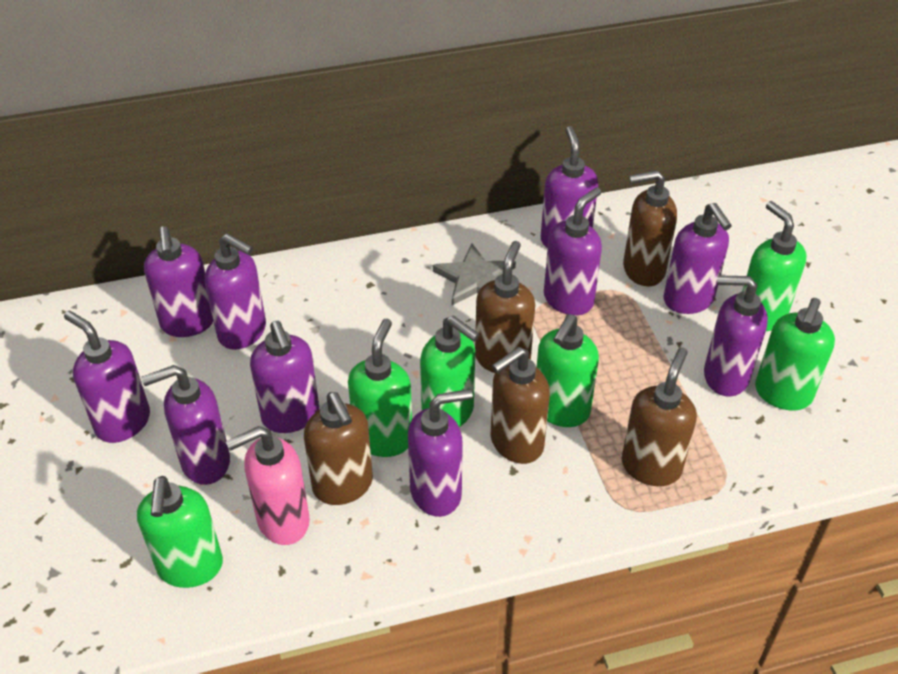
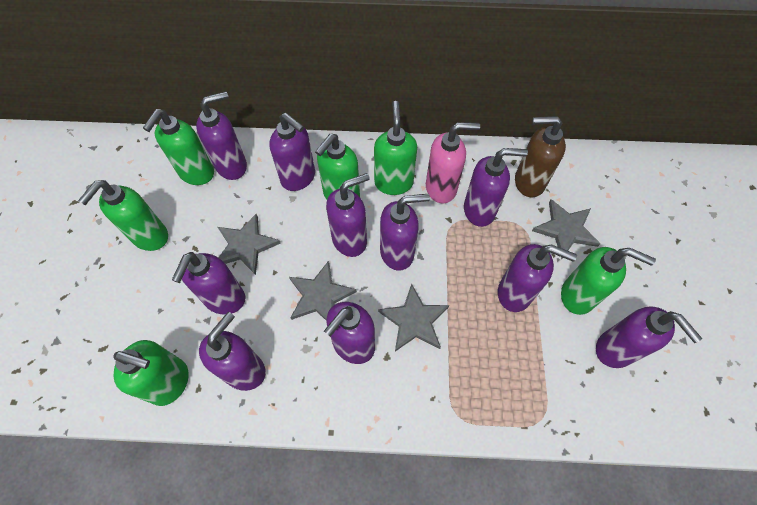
brown soap dispenser: 5 -> 1
grey star: 1 -> 4

